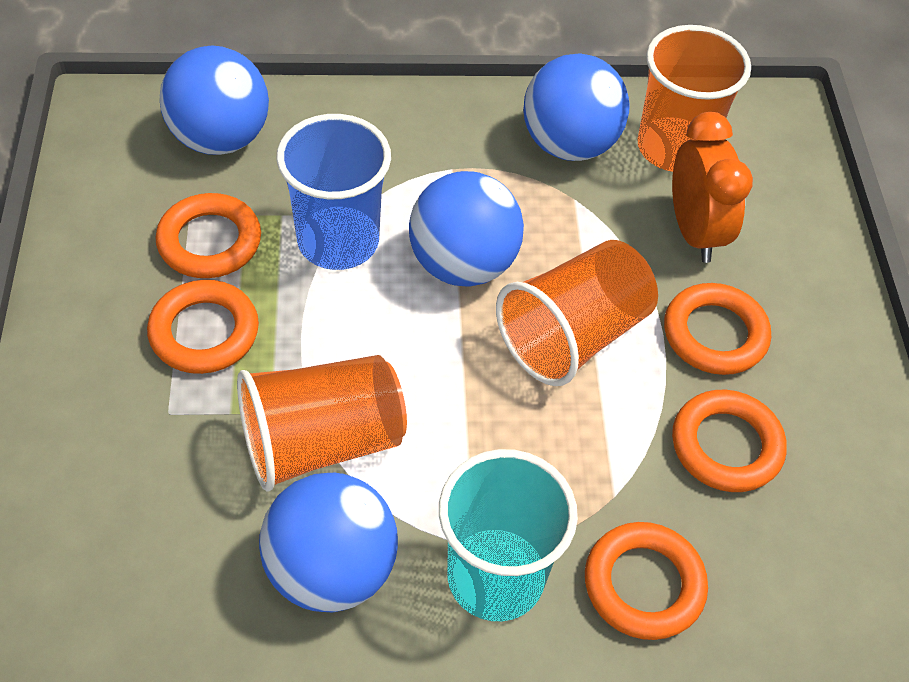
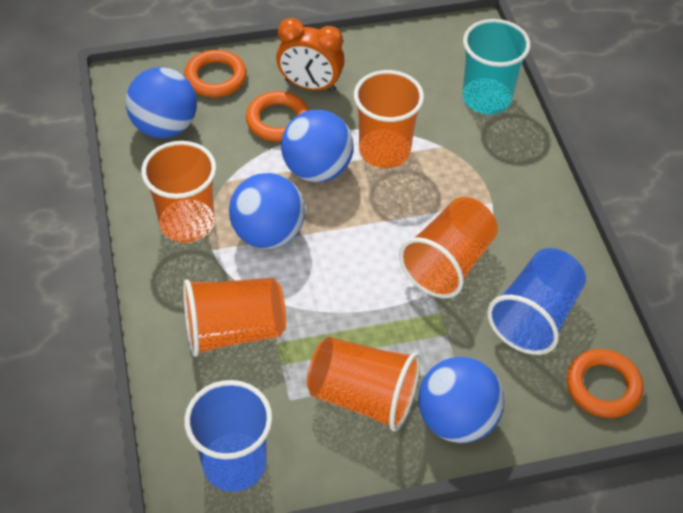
blue cup: 1 -> 2
orange cup: 3 -> 5
orange ring: 5 -> 3

